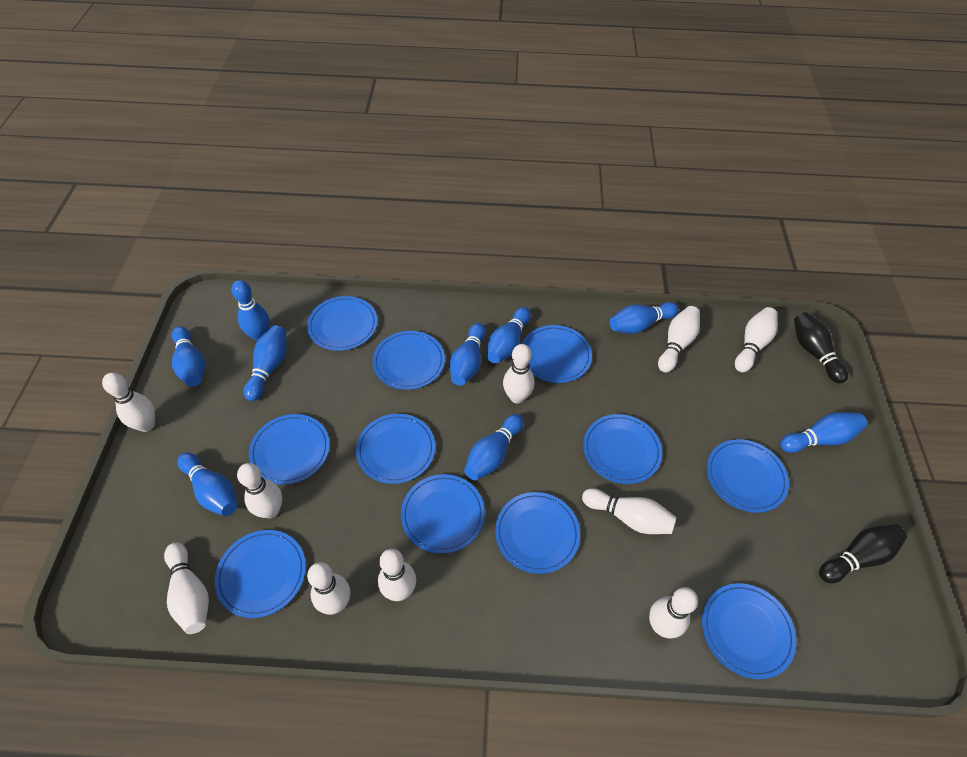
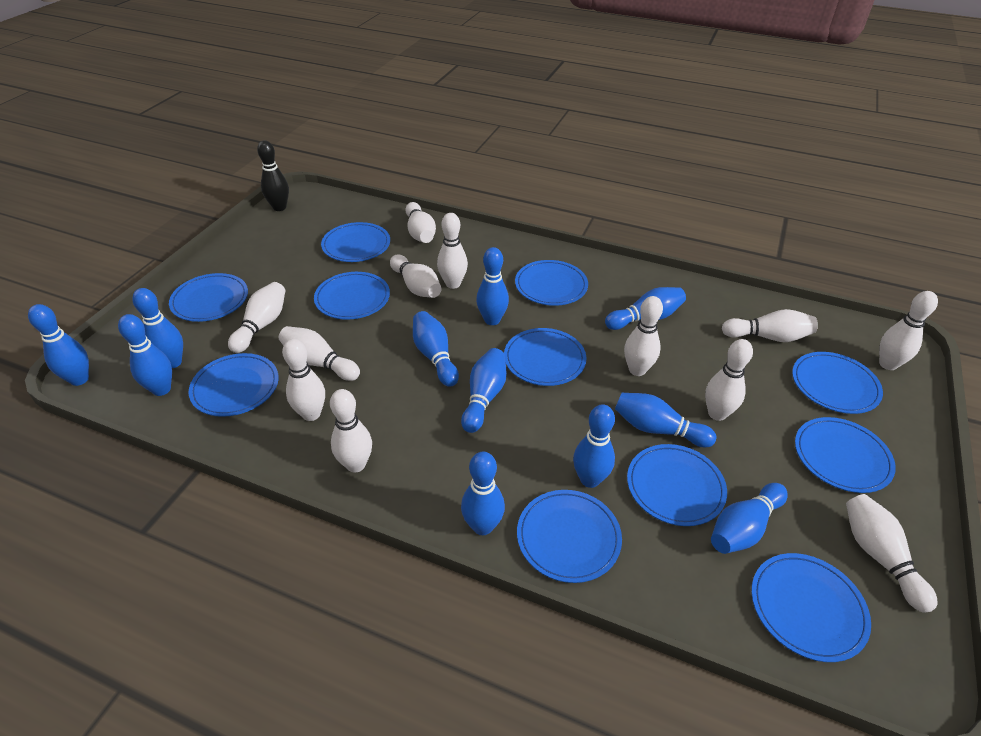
black bowling pin: 2 -> 1
blue bowling pin: 9 -> 11
white bowling pin: 10 -> 12

